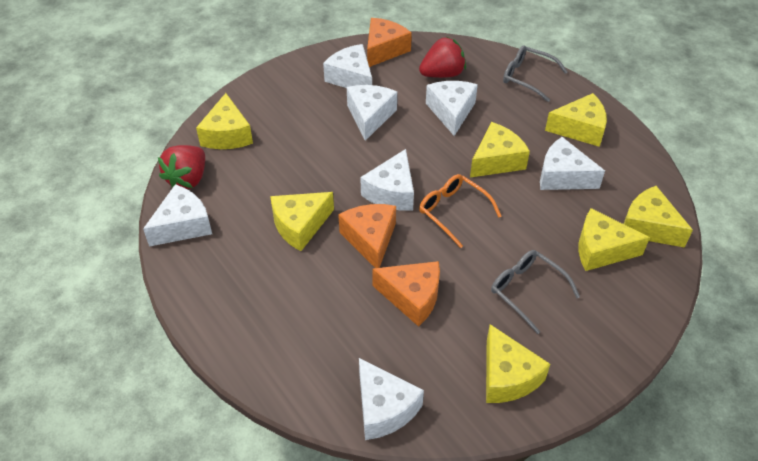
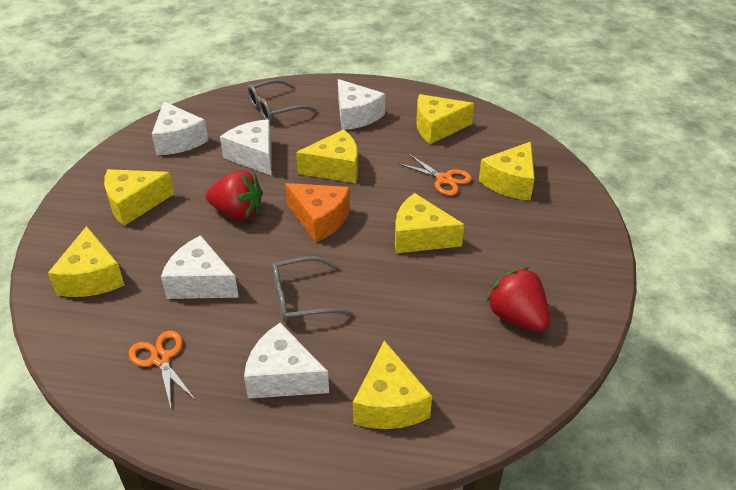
orange cheese: 3 -> 1
orange glasses: 1 -> 0
orange scissors: 0 -> 2
white cheese: 7 -> 5

